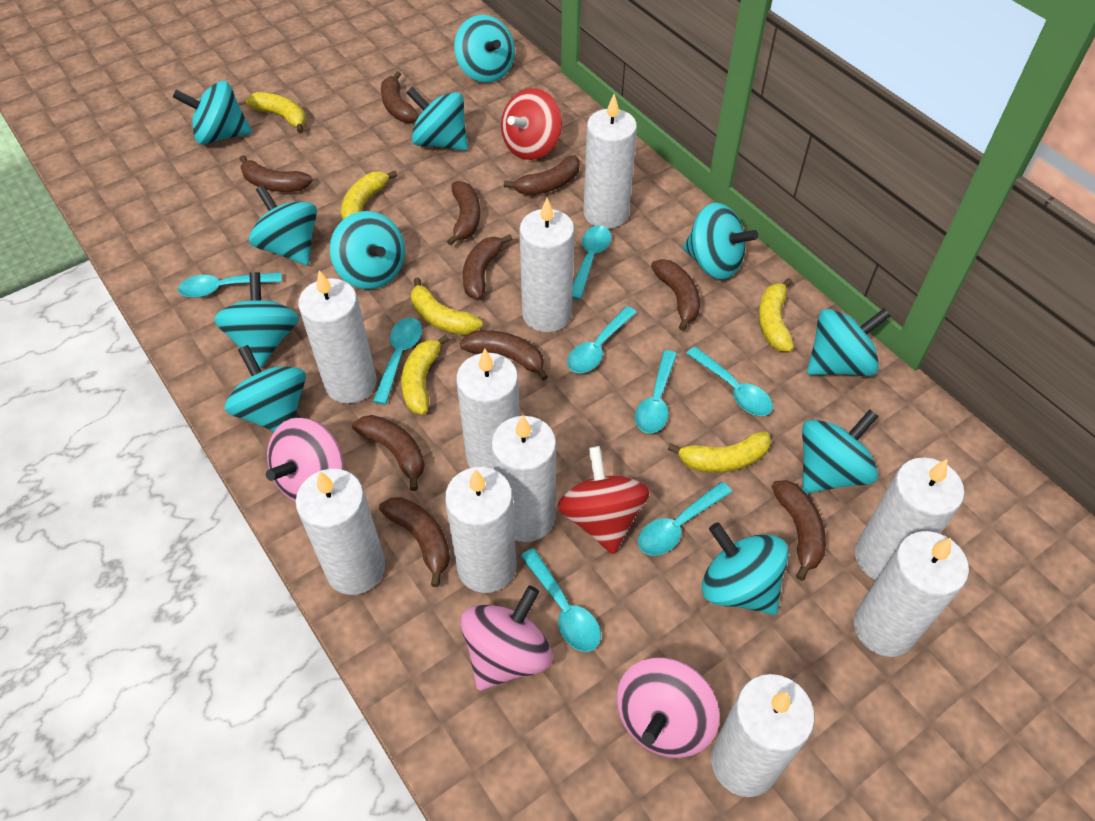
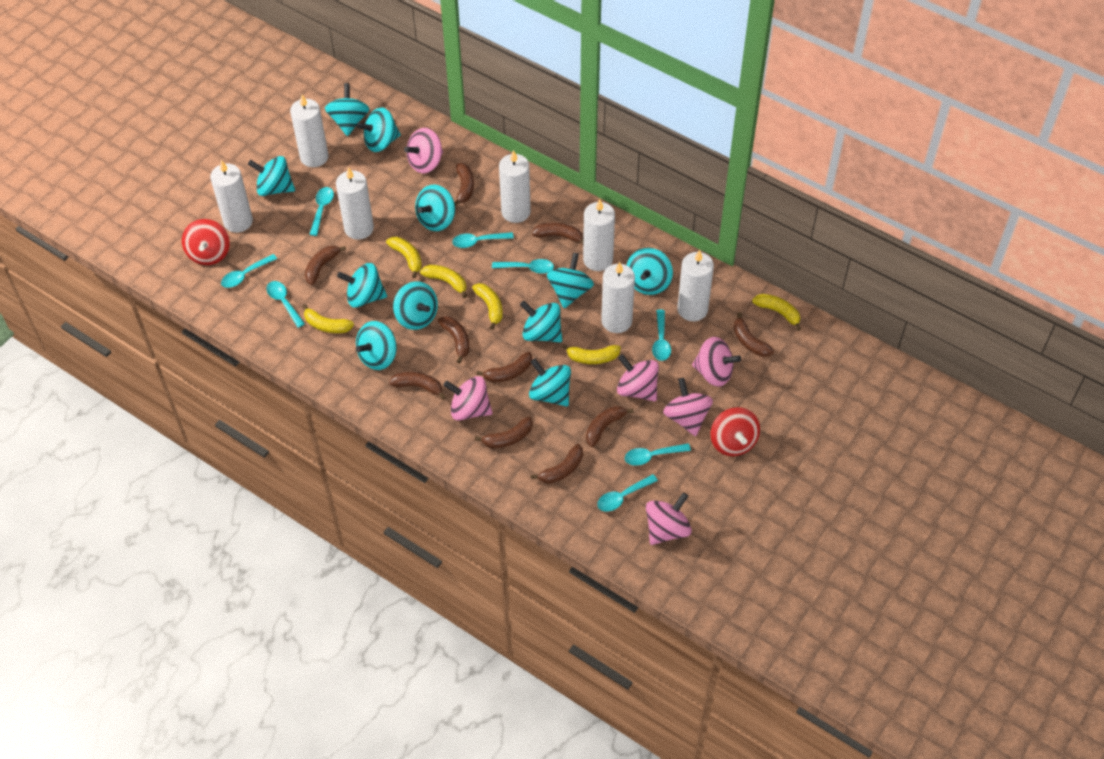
pink spinning top: 3 -> 6
white candle: 10 -> 7

